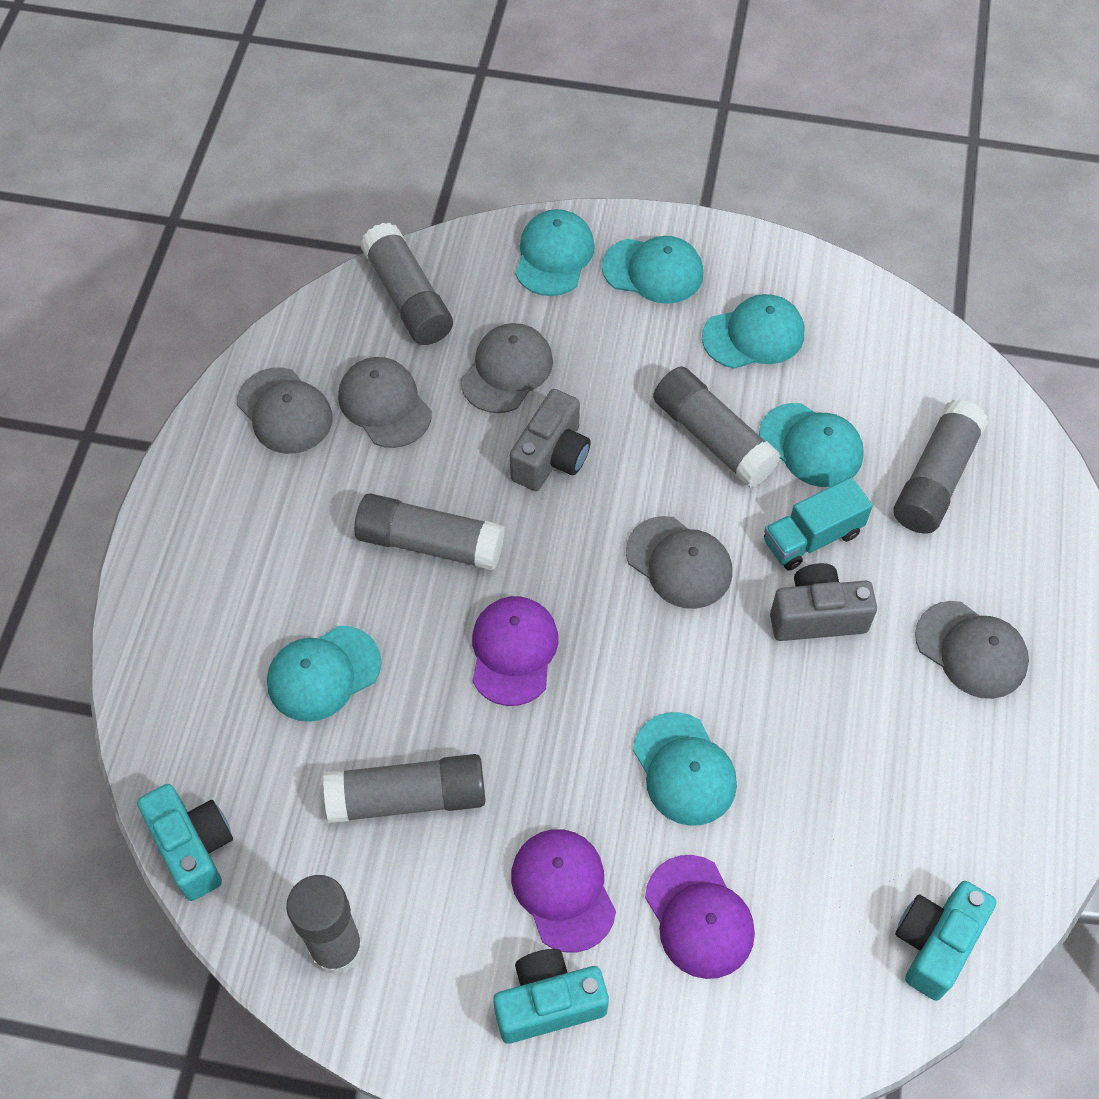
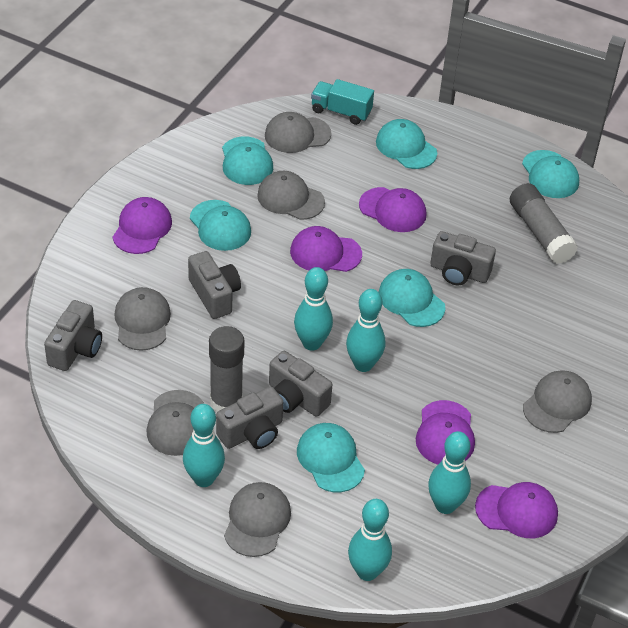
grey camera: 2 -> 5
grey cap: 5 -> 6
grey glue stick: 6 -> 2
purple cap: 3 -> 5
turquoise bowling pin: 0 -> 5
turquoise camera: 3 -> 0

